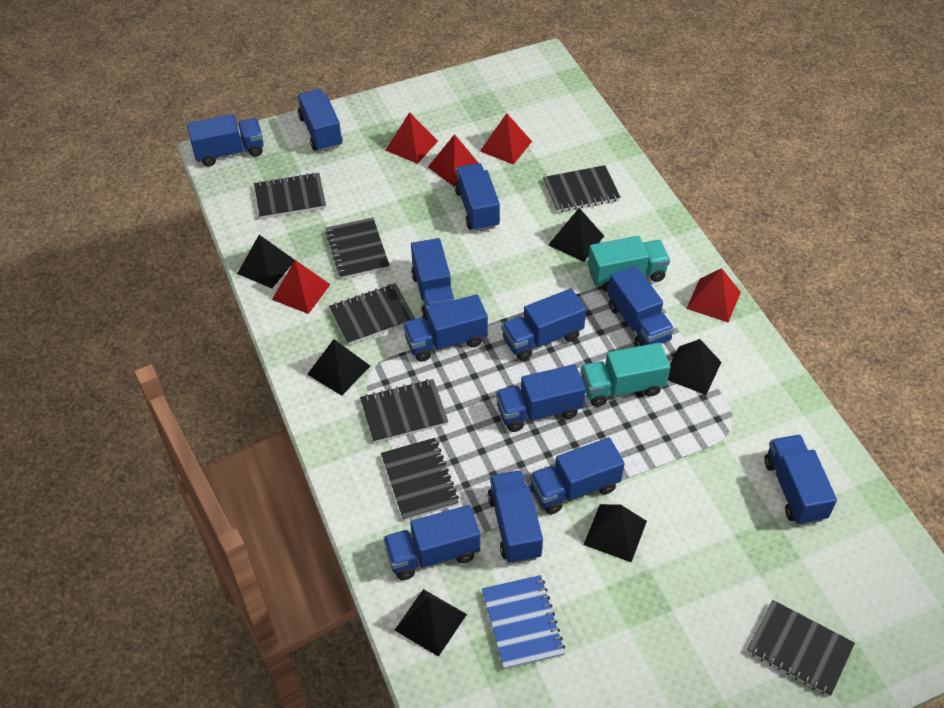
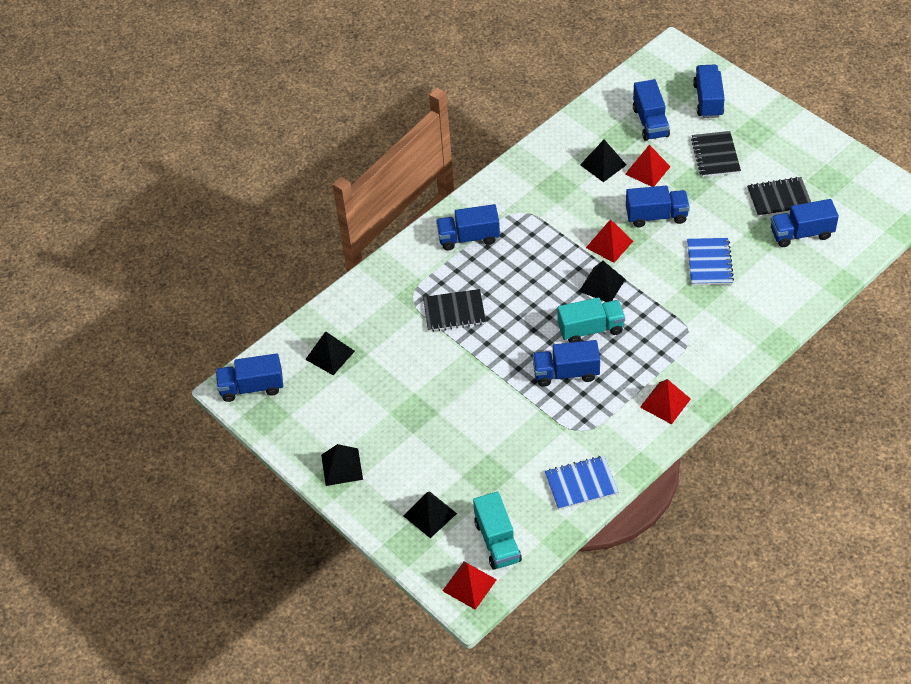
black notebook: 7 -> 3
black pyramid: 6 -> 5
blue notebook: 1 -> 2
blue truck: 12 -> 7
red pyramid: 5 -> 4

